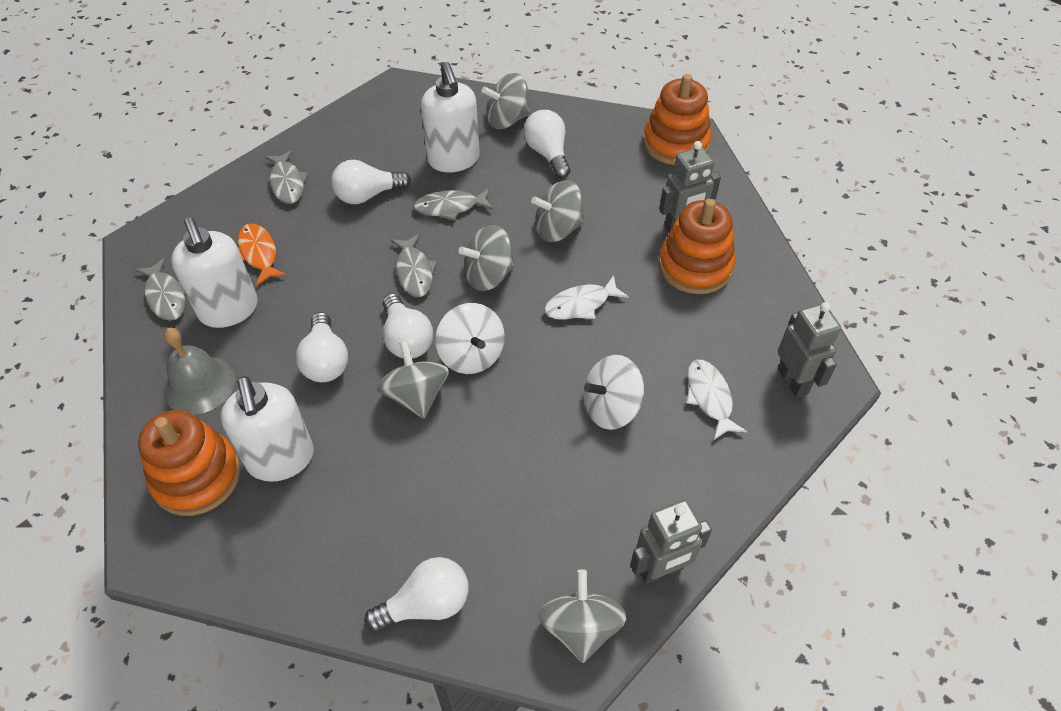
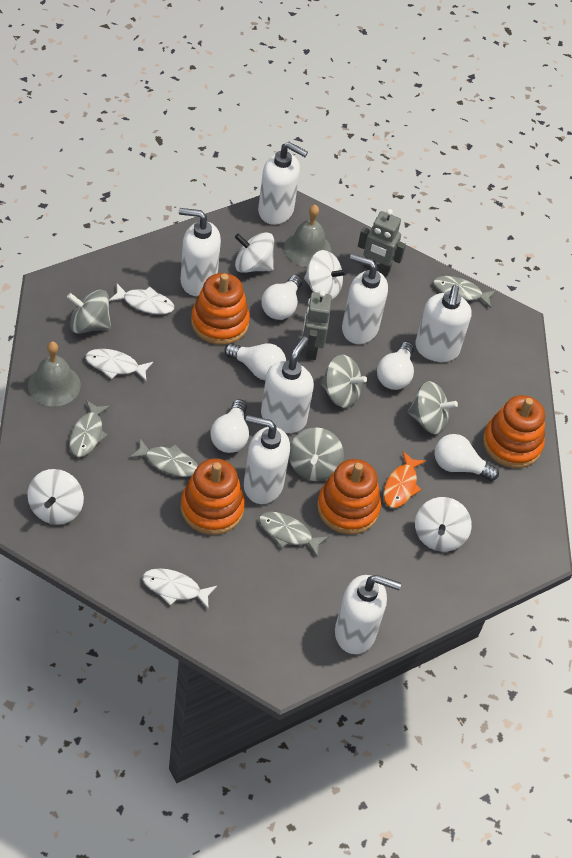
grey bell: 1 -> 2
grey robot: 3 -> 2
grey spinning top: 5 -> 4
orange stacking toy: 3 -> 4
white fish: 2 -> 3
white soap dispenser: 3 -> 7
white spinning top: 2 -> 4

